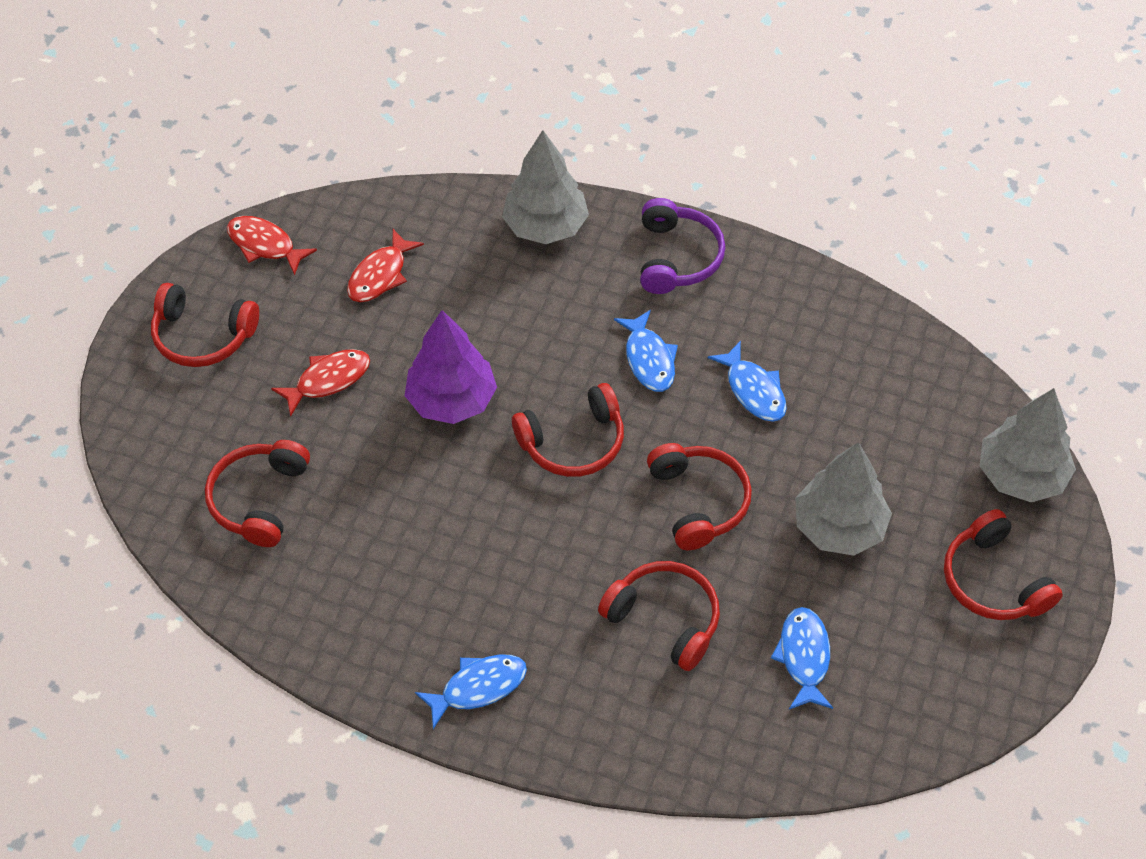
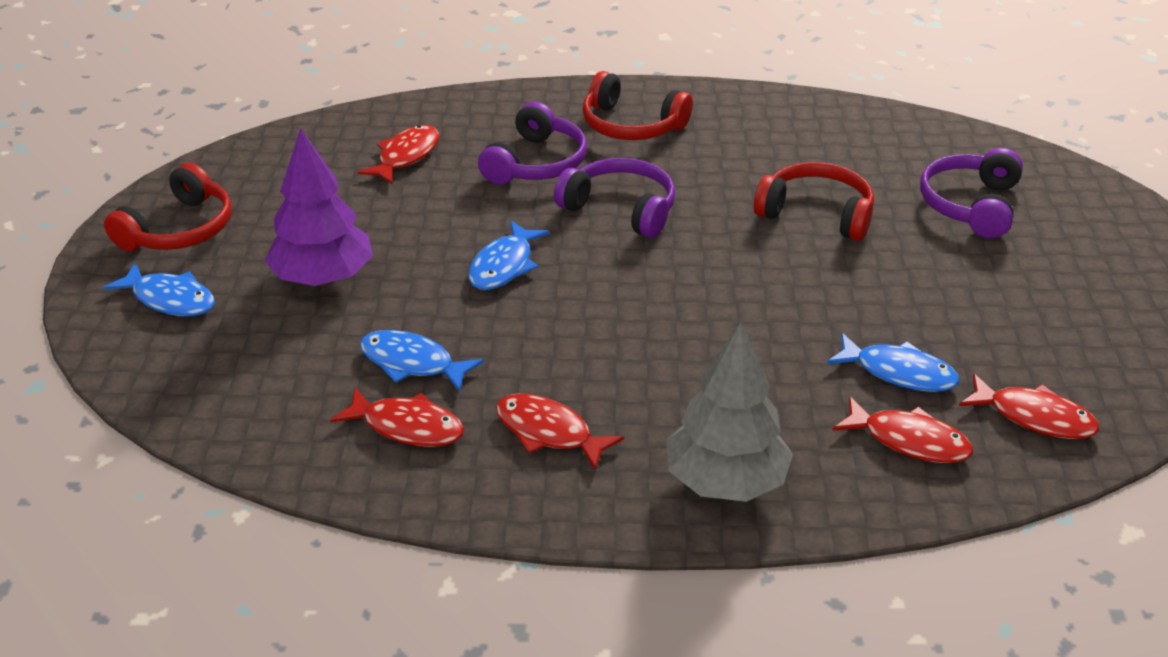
grey tree: 3 -> 1
purple headphones: 1 -> 3
red fish: 3 -> 5
red headphones: 6 -> 3

